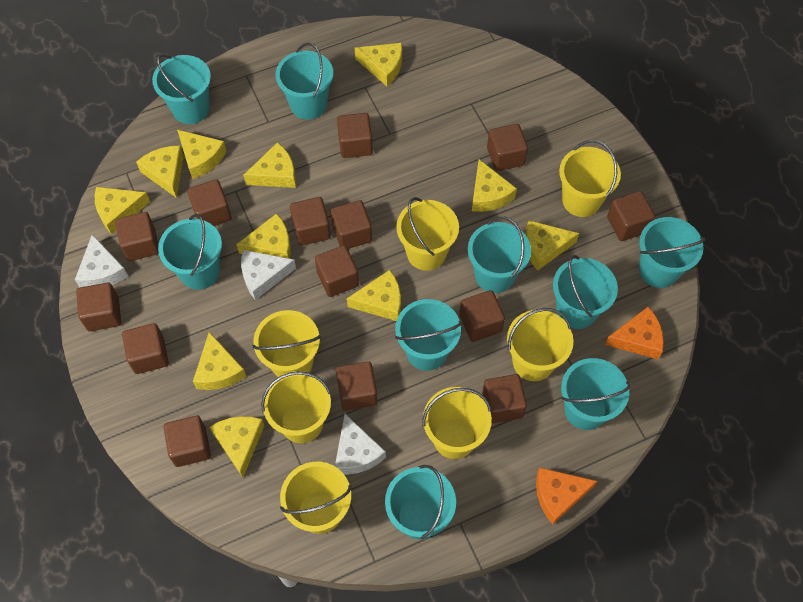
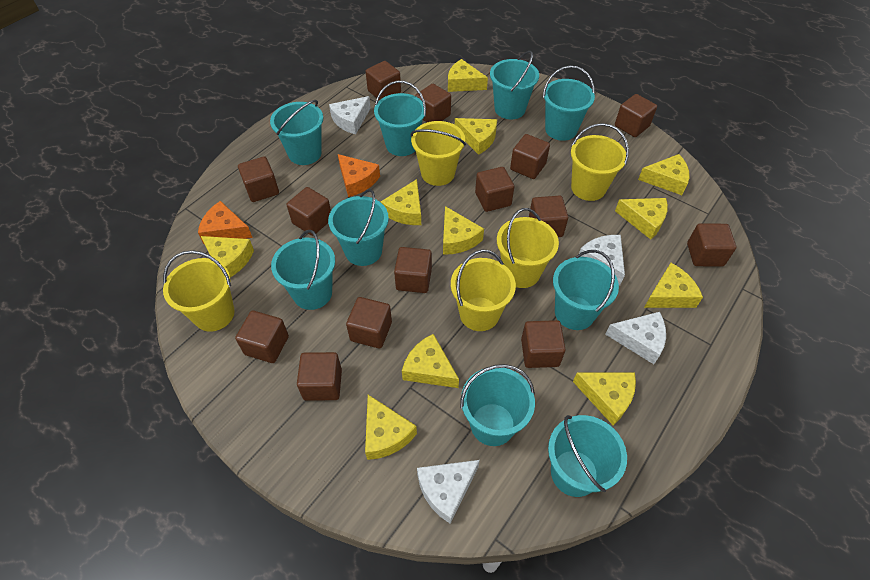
white cheese: 3 -> 4
yellow bucket: 7 -> 5

